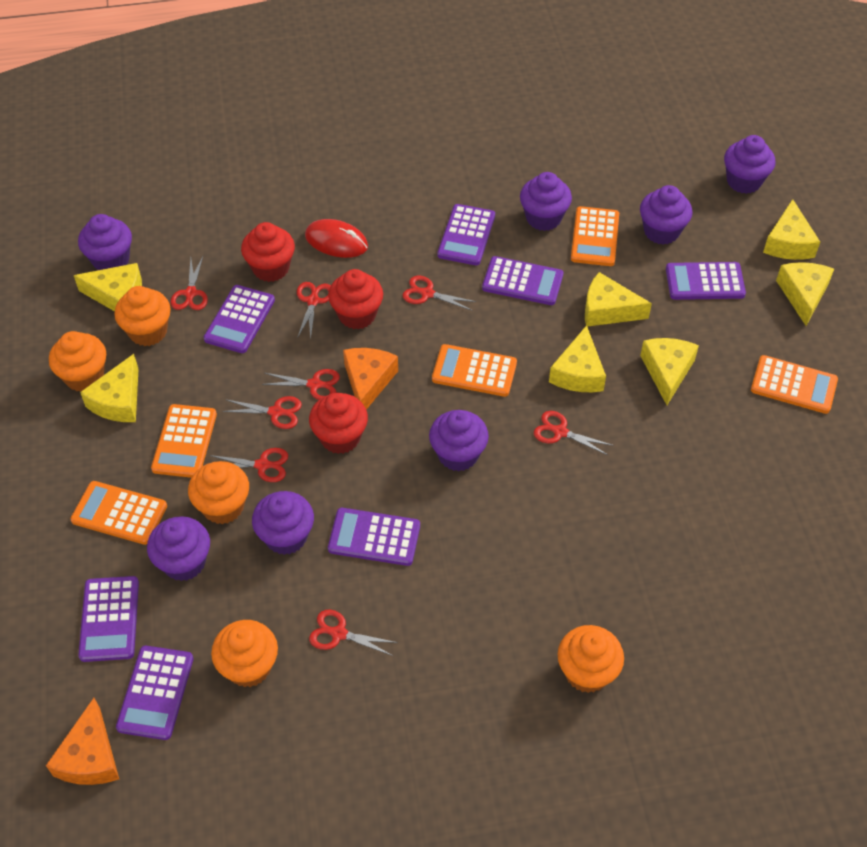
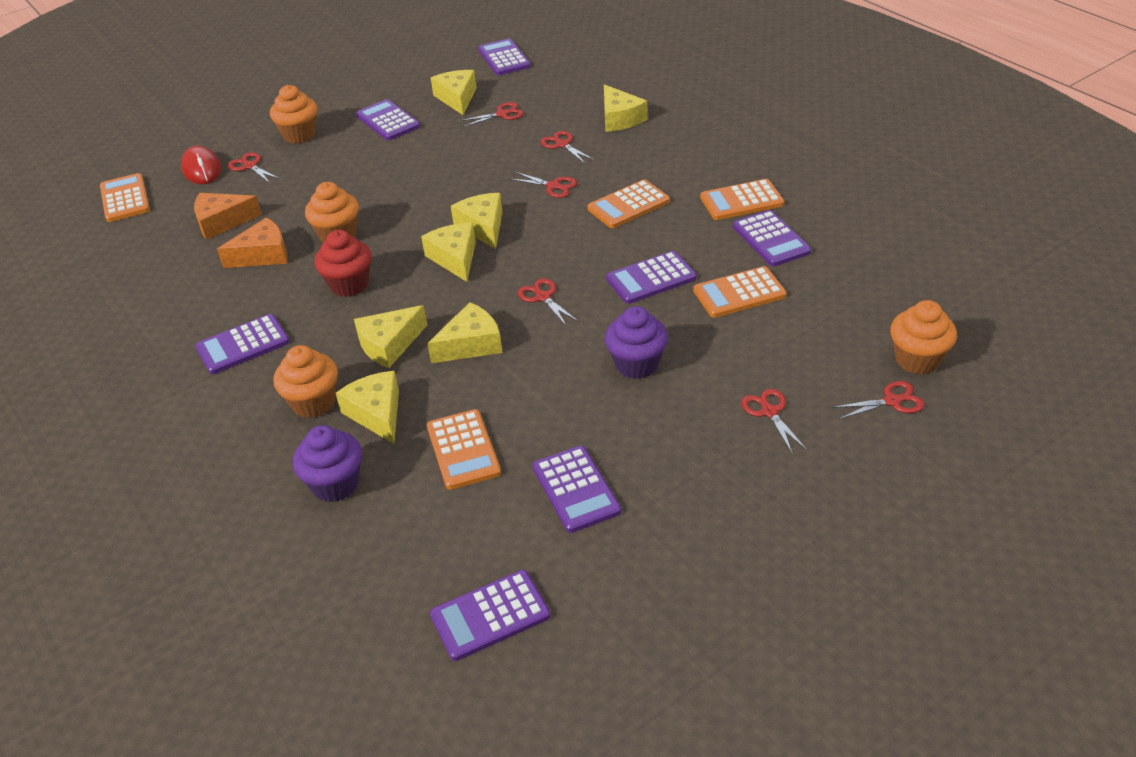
orange cupcake: 5 -> 4
purple cupcake: 7 -> 2
red cupcake: 3 -> 1
red scissors: 8 -> 7

